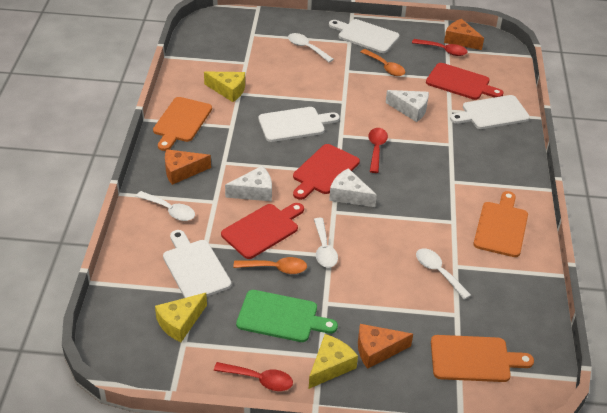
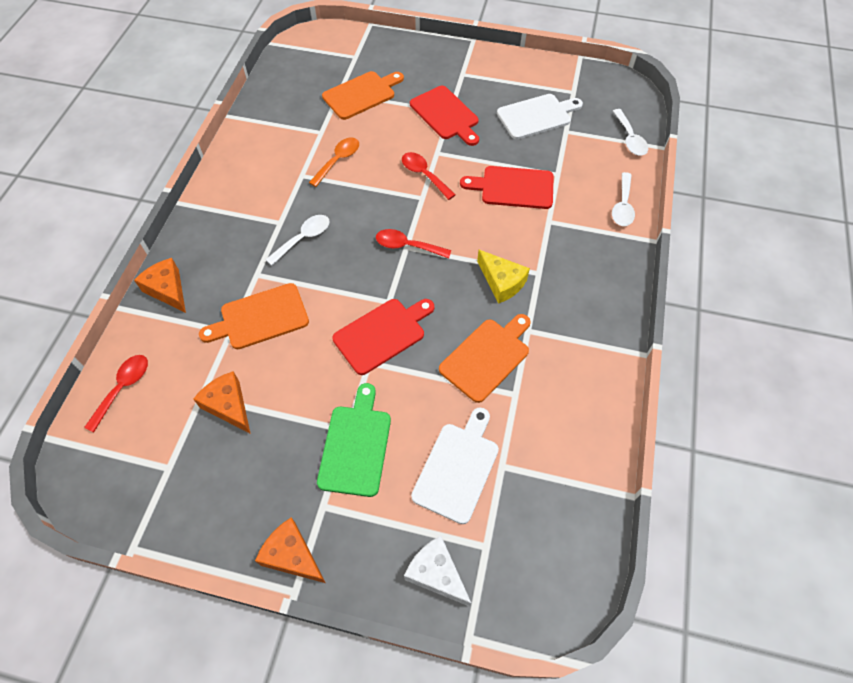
orange spoon: 2 -> 1
white cheese: 3 -> 1
white cutting board: 4 -> 2
white spoon: 4 -> 3
yellow cheese: 3 -> 1

